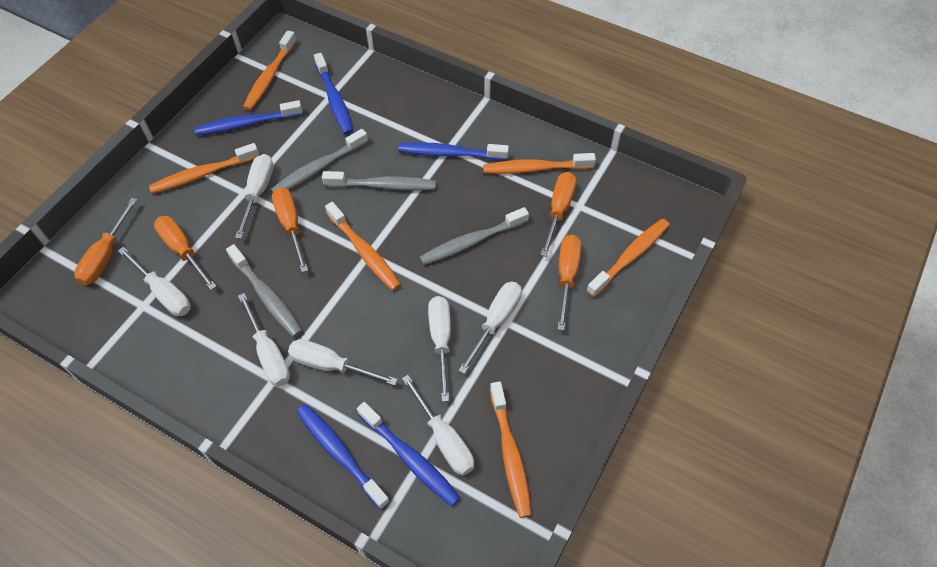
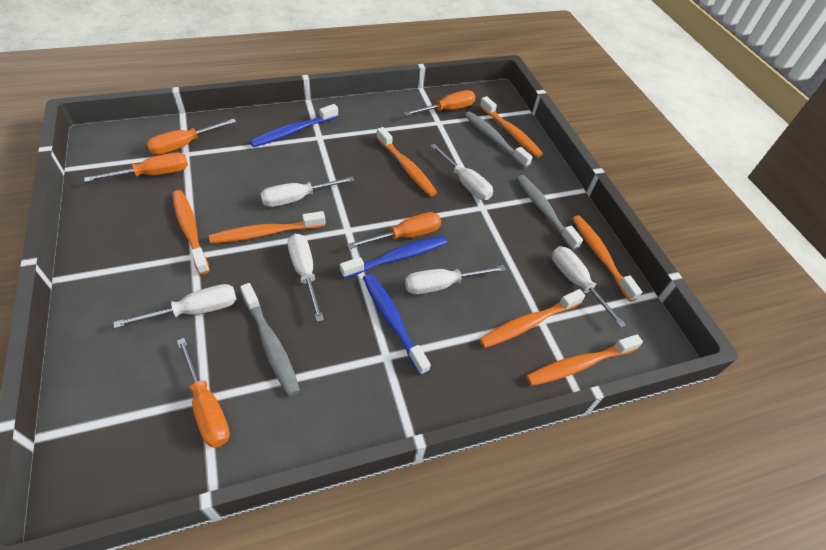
blue toothbrush: 5 -> 3
grey toothbrush: 4 -> 3
orange toothbrush: 6 -> 7
white screwdriver: 7 -> 6

